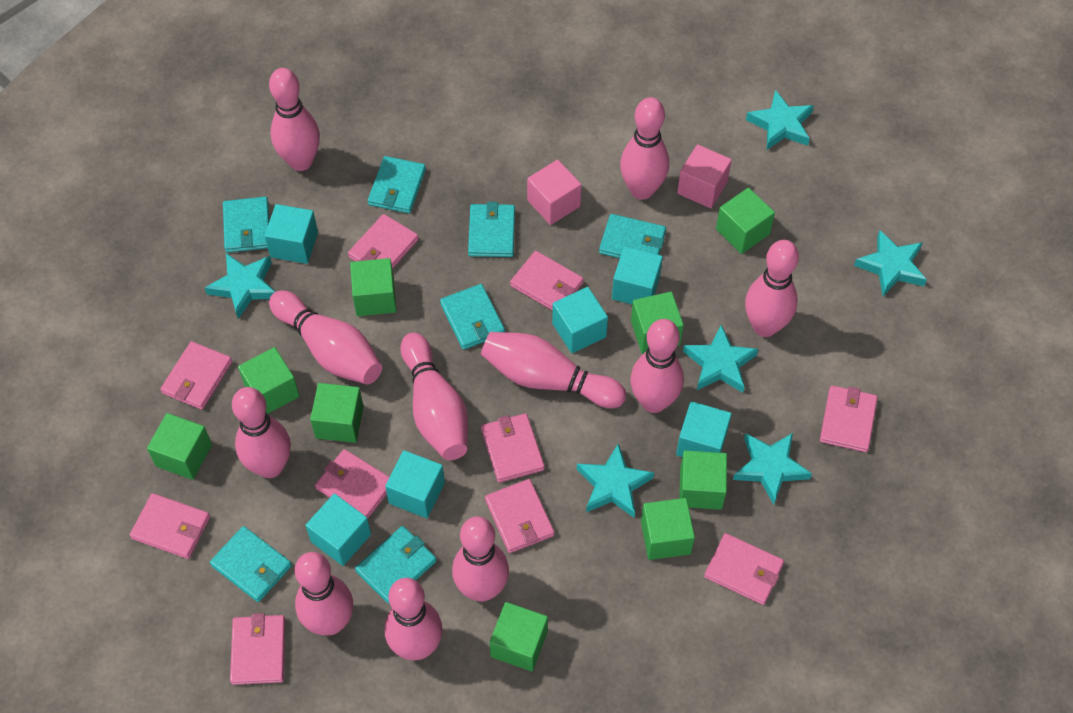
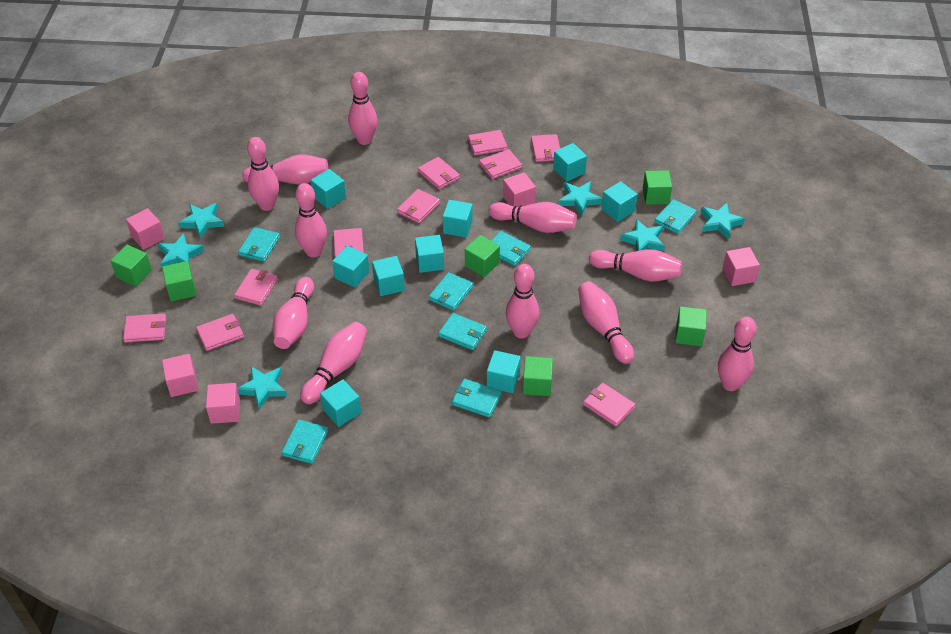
green cube: 9 -> 6
pink cube: 2 -> 5
turquoise cube: 6 -> 9

